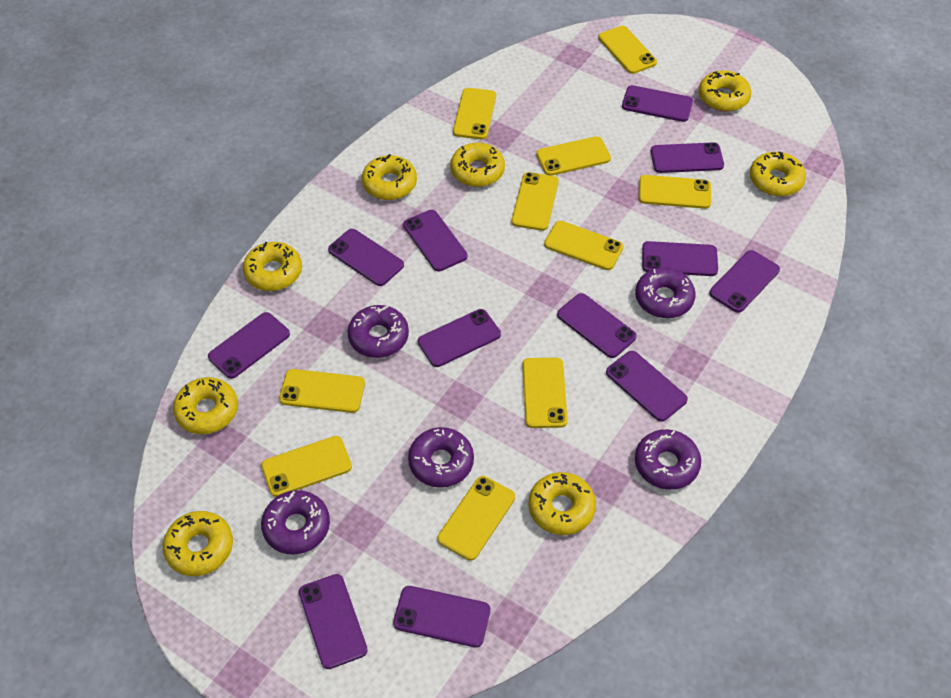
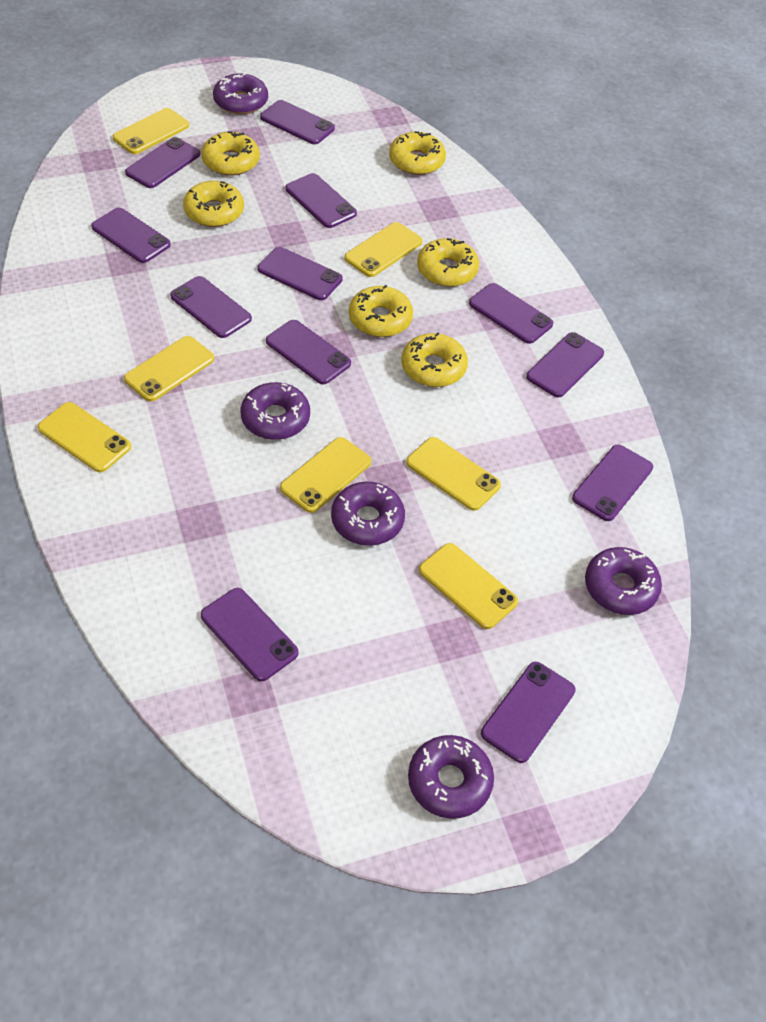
yellow donut: 8 -> 6
yellow phone: 10 -> 7

